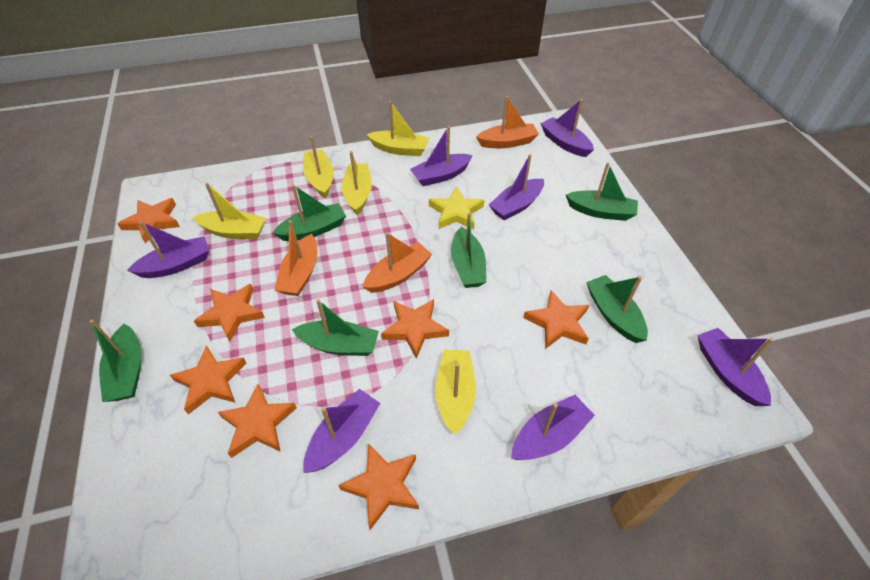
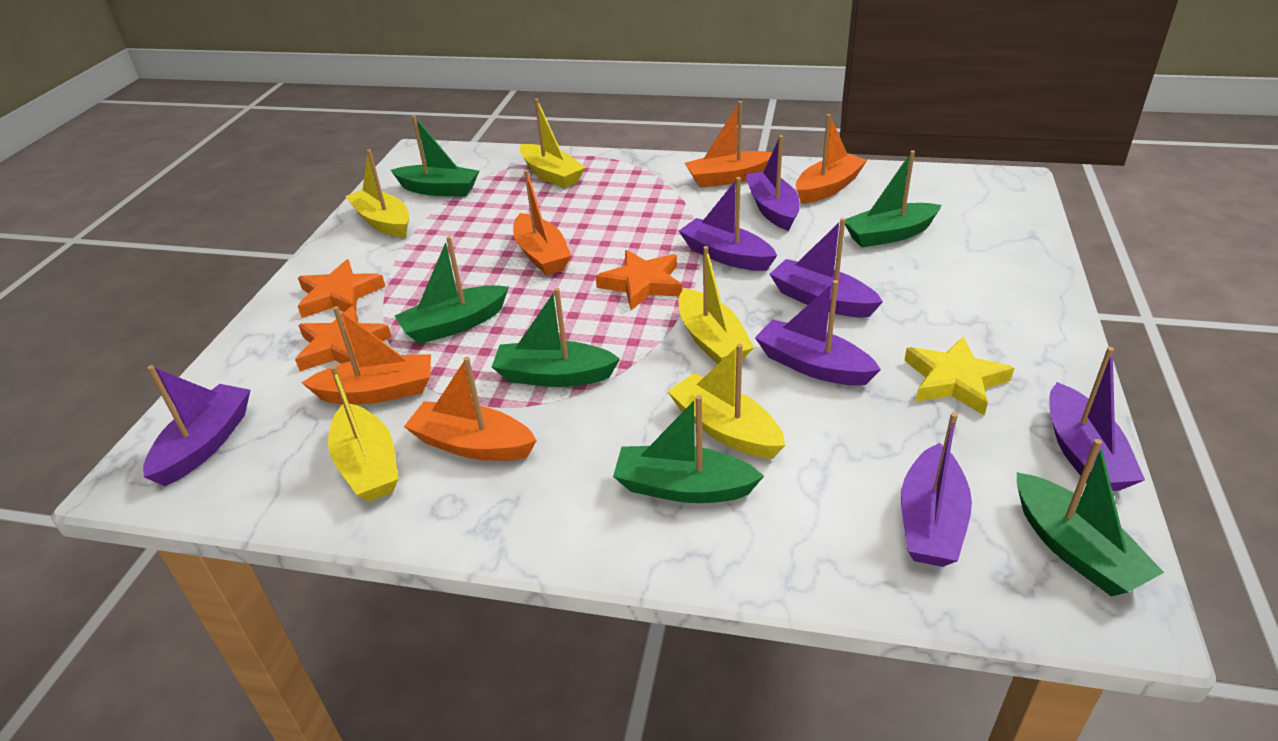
orange boat: 3 -> 5
orange star: 7 -> 3

